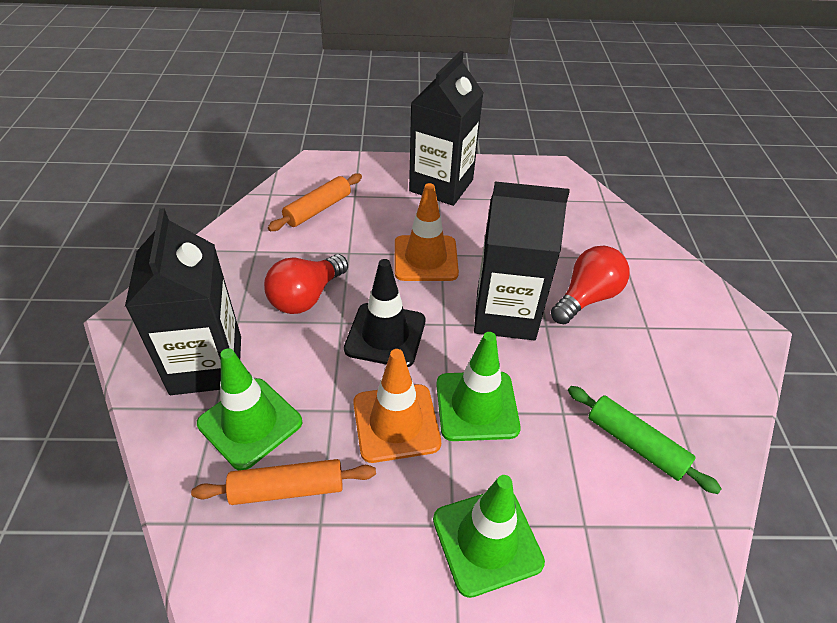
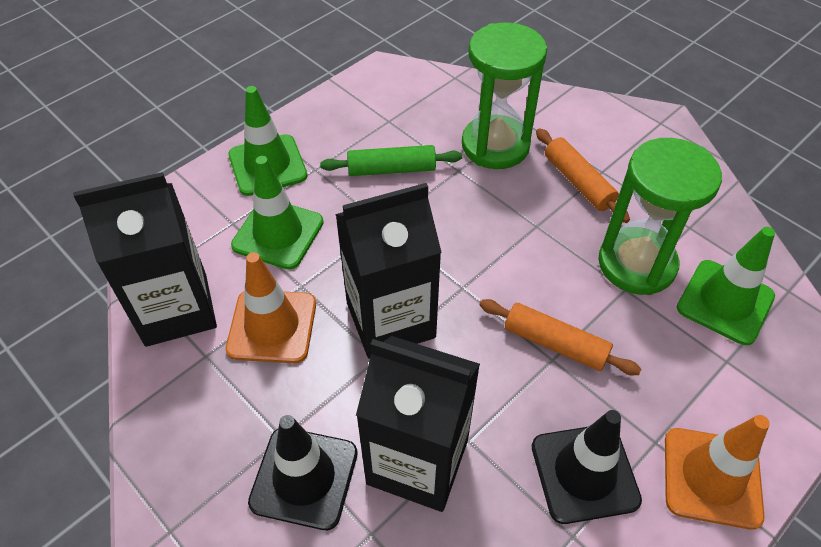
black traffic cone: 1 -> 2
green hourglass: 0 -> 2
red light bulb: 2 -> 0

